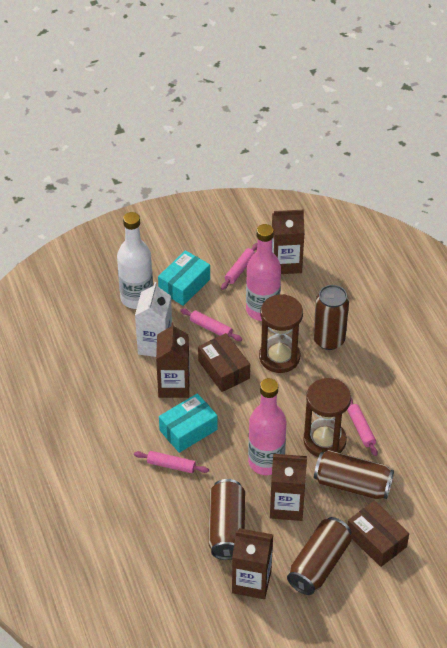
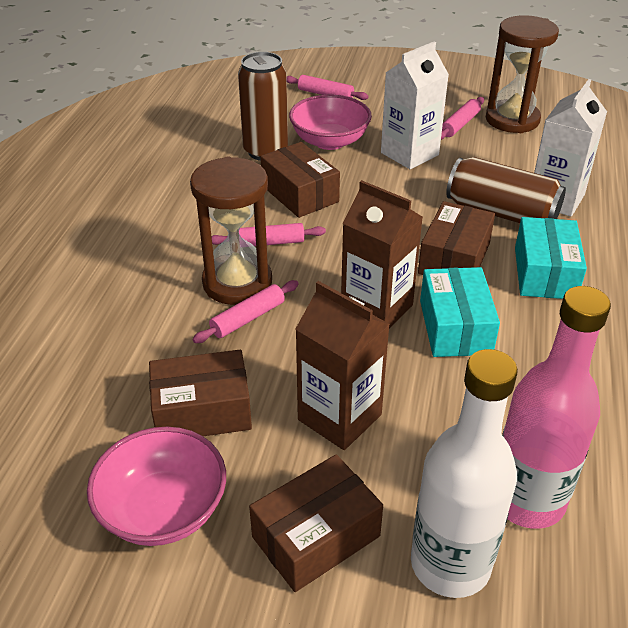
brown box: 2 -> 4
brown can: 4 -> 2
brown carton: 4 -> 2
pink bottle: 2 -> 1
pink bowl: 0 -> 2
white carton: 1 -> 2

